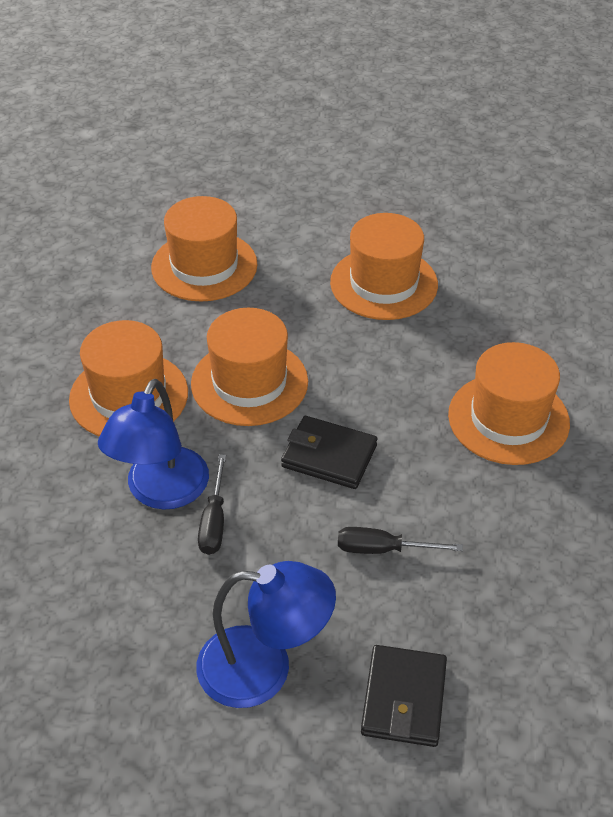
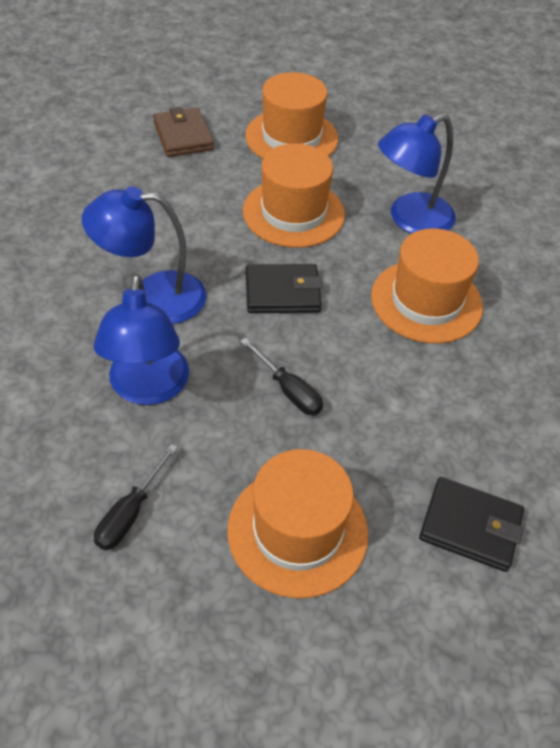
blue lamp: 2 -> 3
brown wallet: 0 -> 1
orange hat: 5 -> 4

